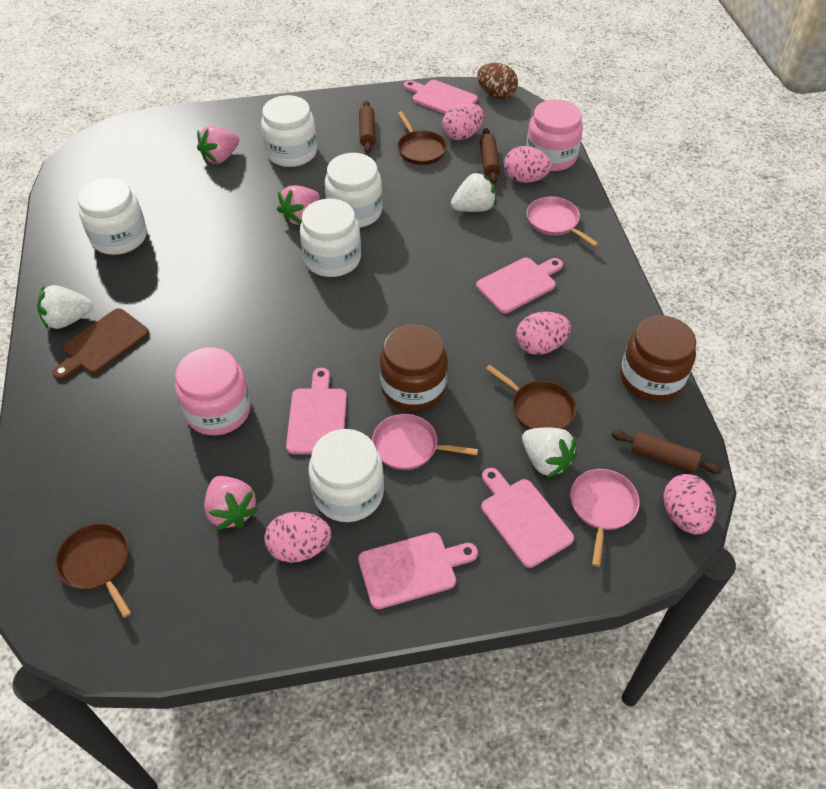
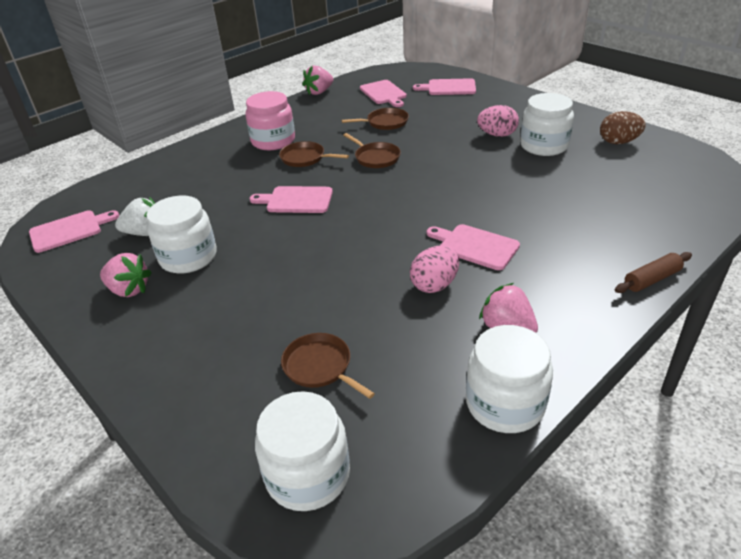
brown cutting board: 1 -> 0
brown jar: 2 -> 0
brown pan: 3 -> 4
brown rolling pin: 3 -> 1
pink egg: 5 -> 2
pink jar: 2 -> 1
pink pan: 3 -> 0
white jar: 5 -> 4
white strawberry: 3 -> 1

